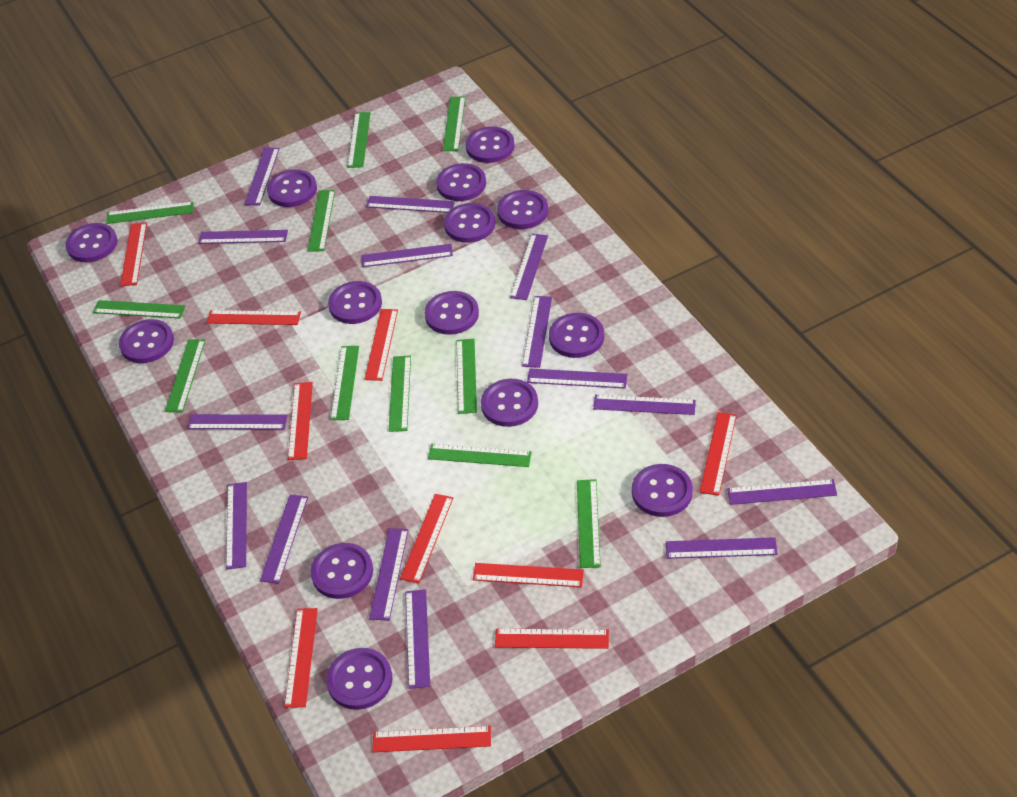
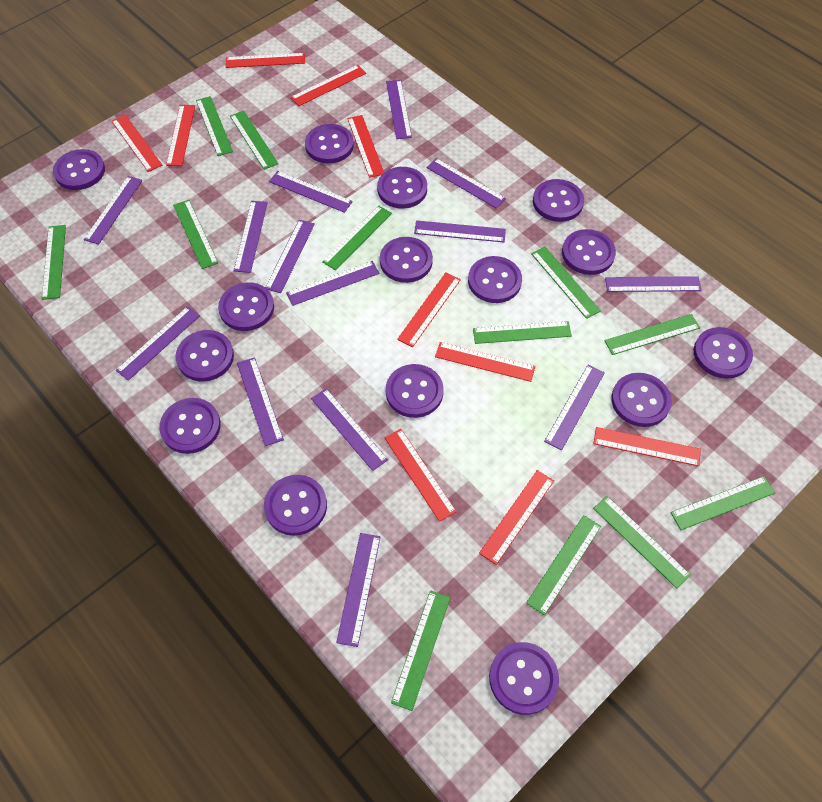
green ruler: 11 -> 12
purple button: 14 -> 15
purple ruler: 15 -> 14

